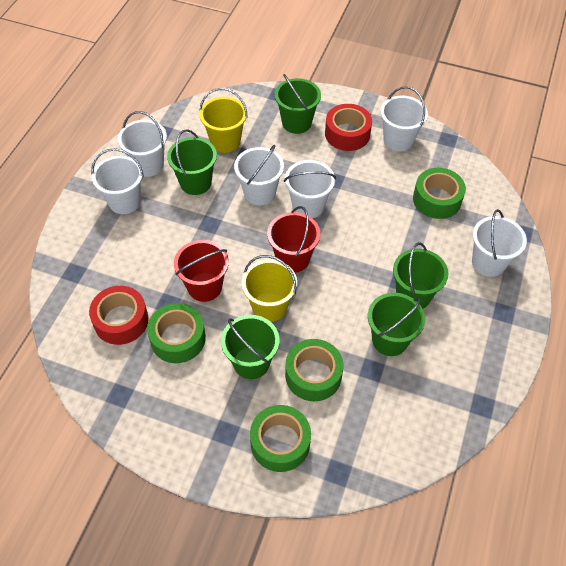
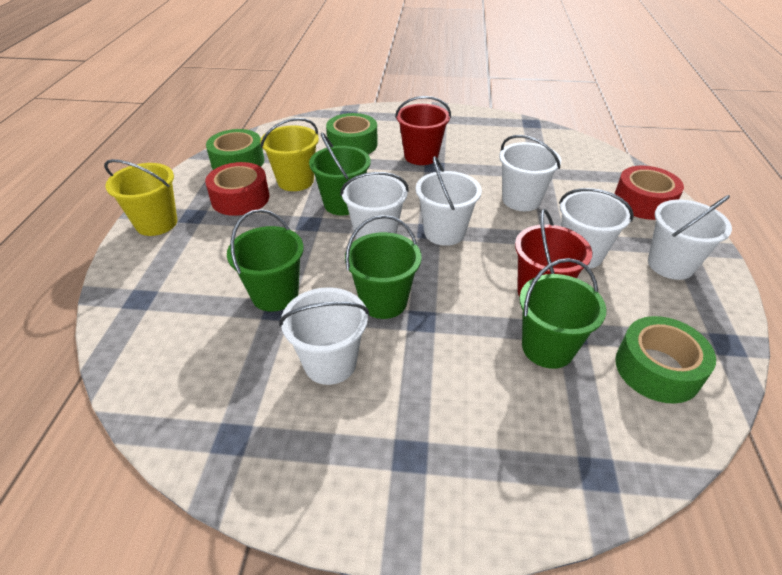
green bucket: 5 -> 4
green tape: 4 -> 3

